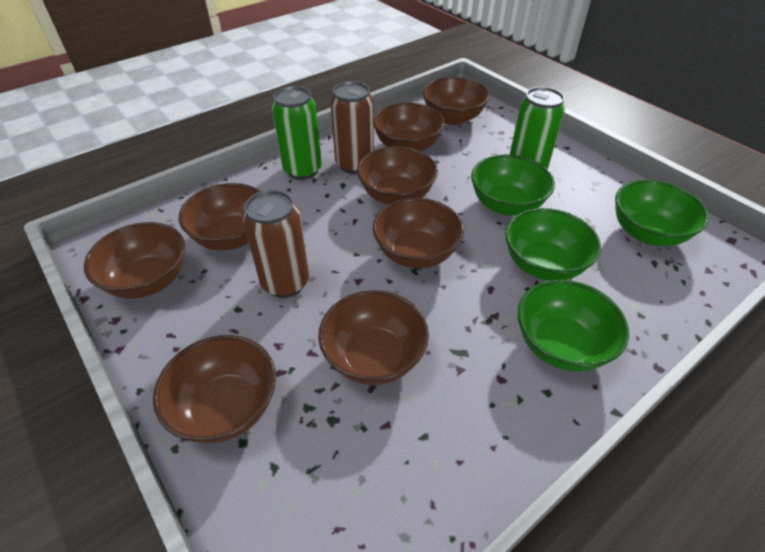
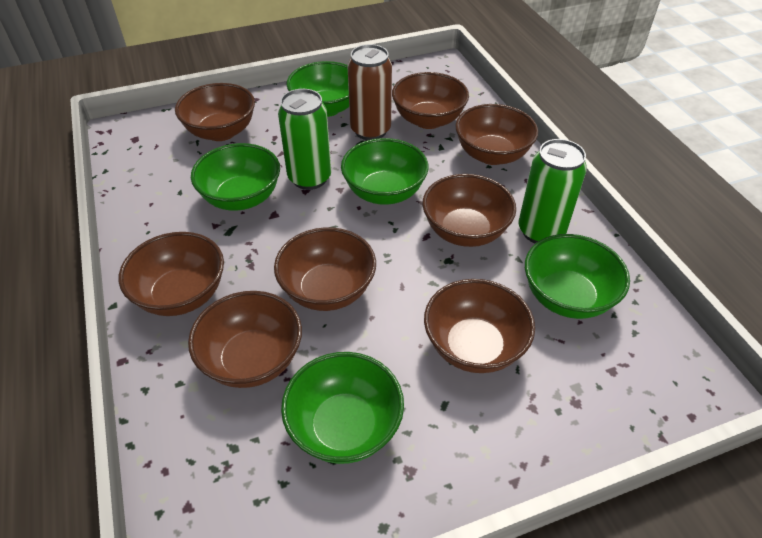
brown can: 2 -> 1
green bowl: 4 -> 5

